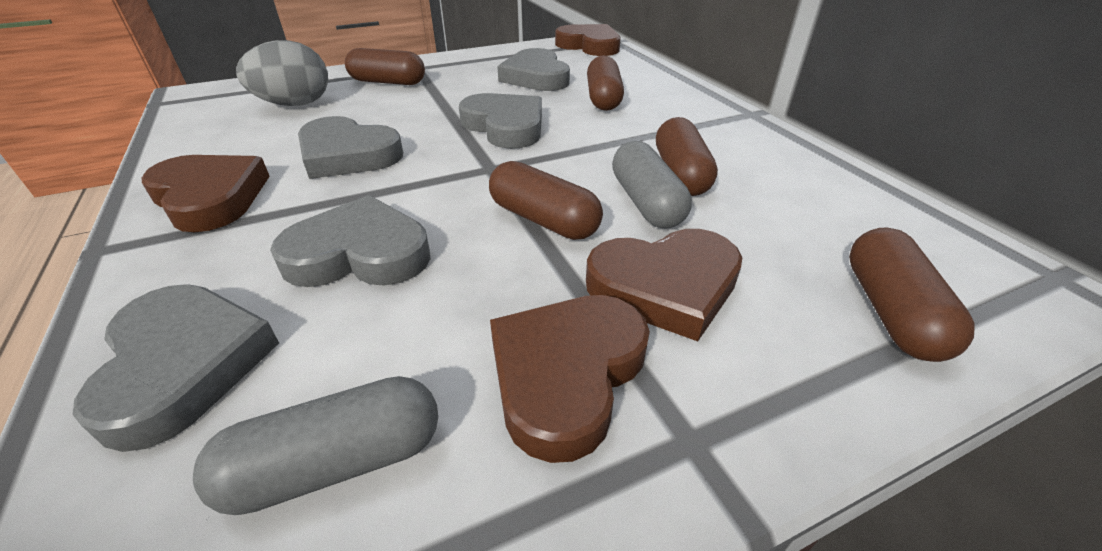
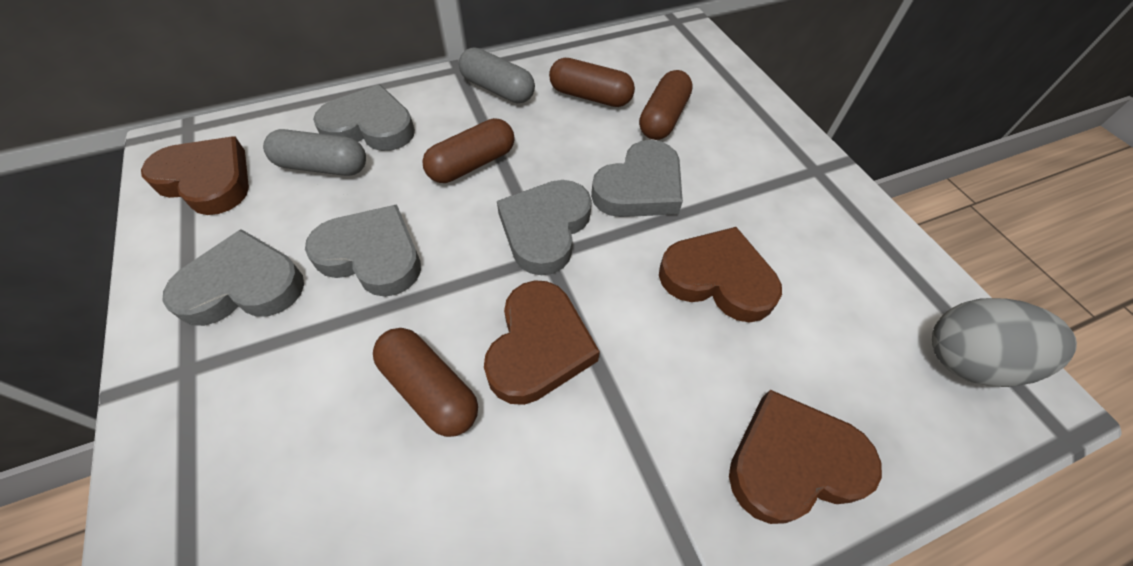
brown capsule: 5 -> 4

